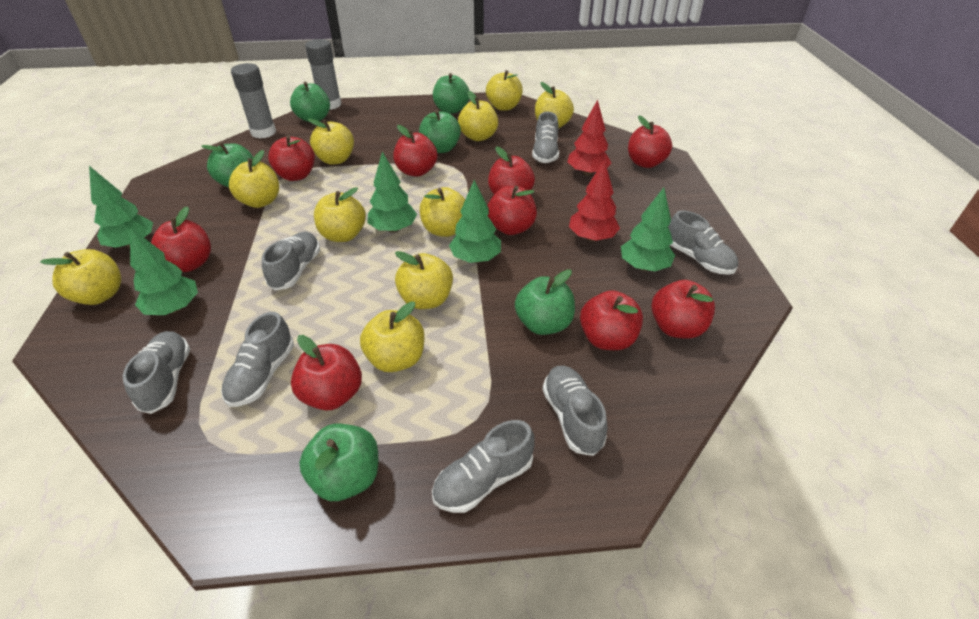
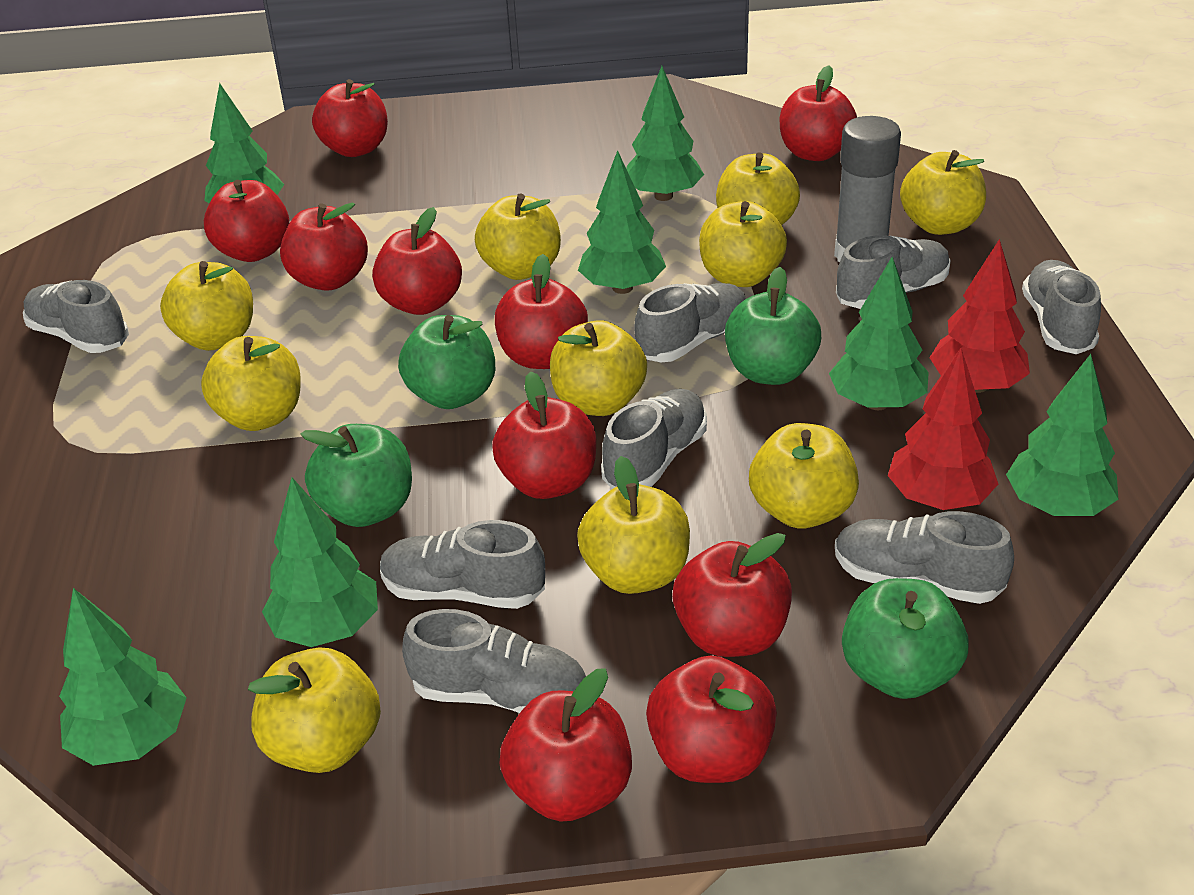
green apple: 6 -> 4
green tree: 5 -> 7
grey glue stick: 2 -> 1
grey shoe: 7 -> 8
red apple: 9 -> 10

